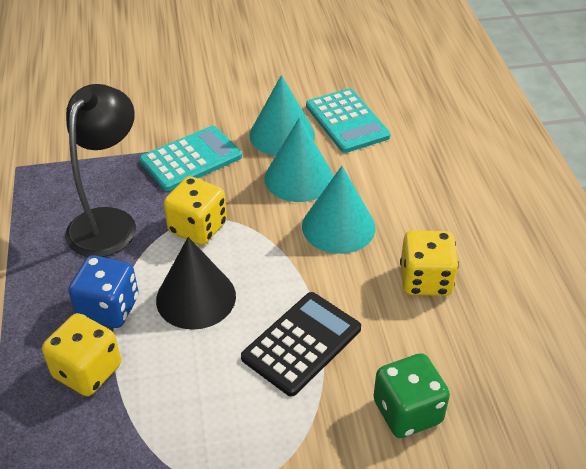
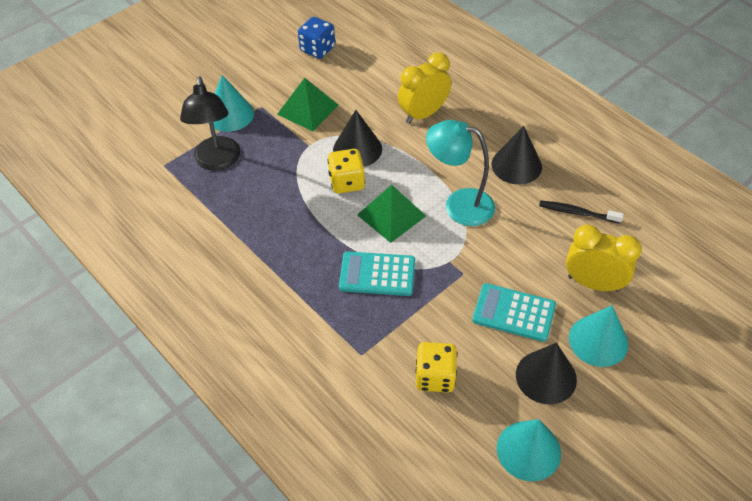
black calculator: 1 -> 0
black cone: 1 -> 3
black toothbrush: 0 -> 1
green dice: 1 -> 0
green pyramid: 0 -> 2
turquoise lamp: 0 -> 1
yellow clock: 0 -> 2
yellow dice: 3 -> 2

